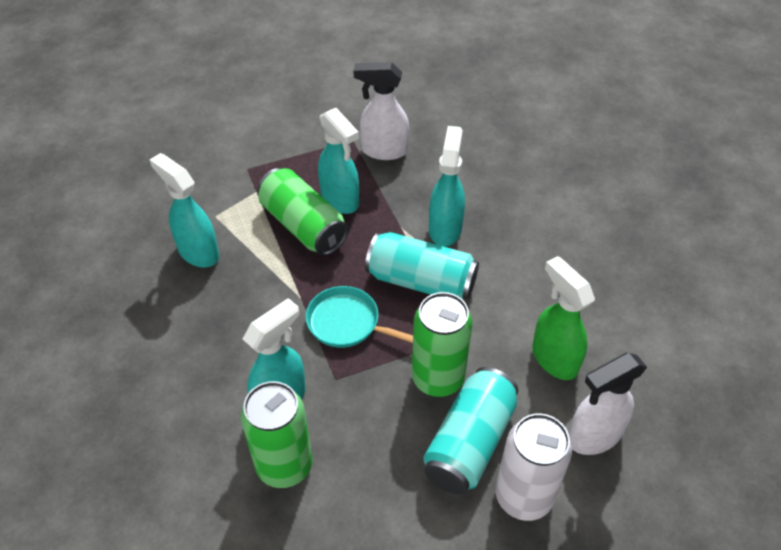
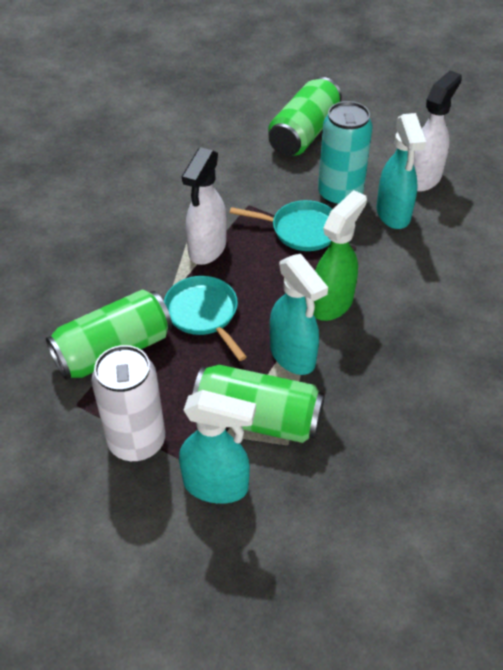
turquoise can: 2 -> 1
turquoise pan: 1 -> 2
turquoise spray bottle: 4 -> 3

